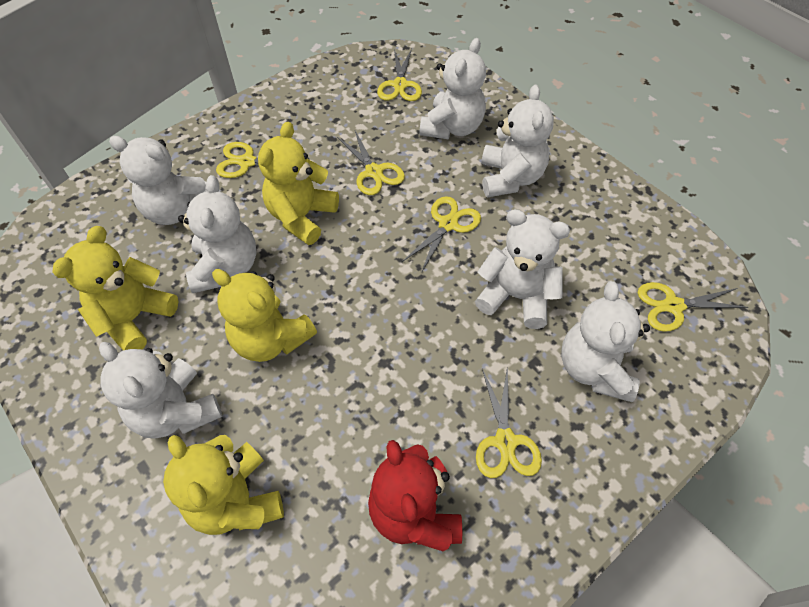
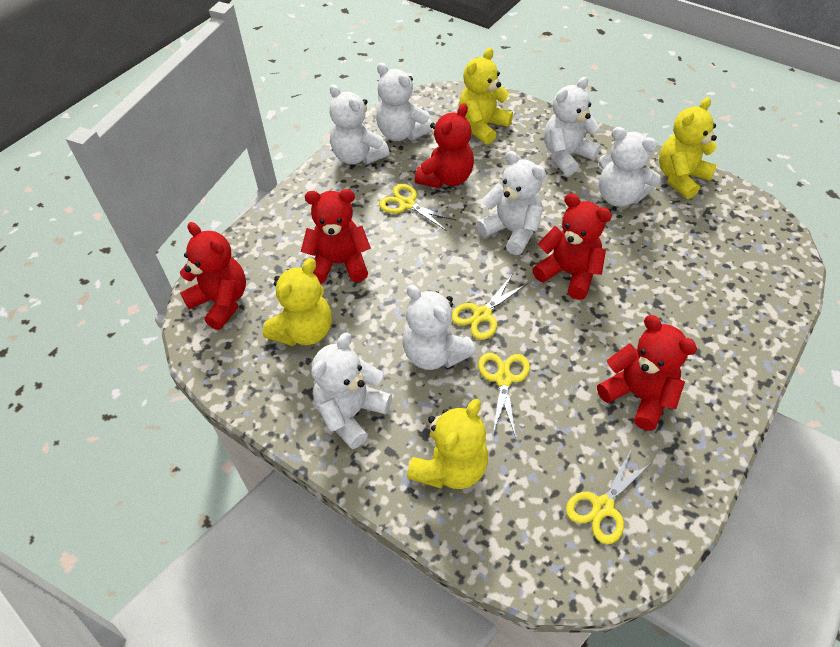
red teddy bear: 1 -> 5
yellow scissors: 6 -> 4

